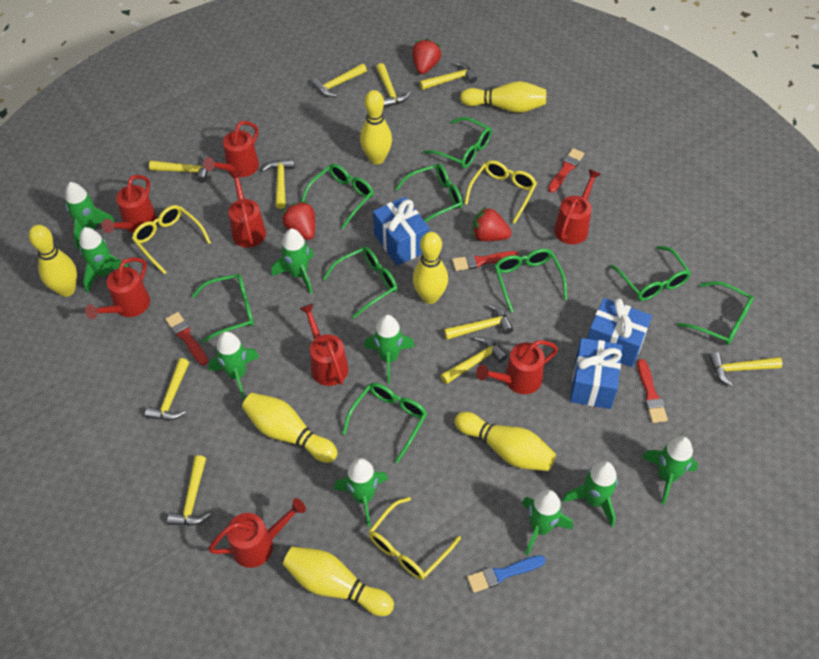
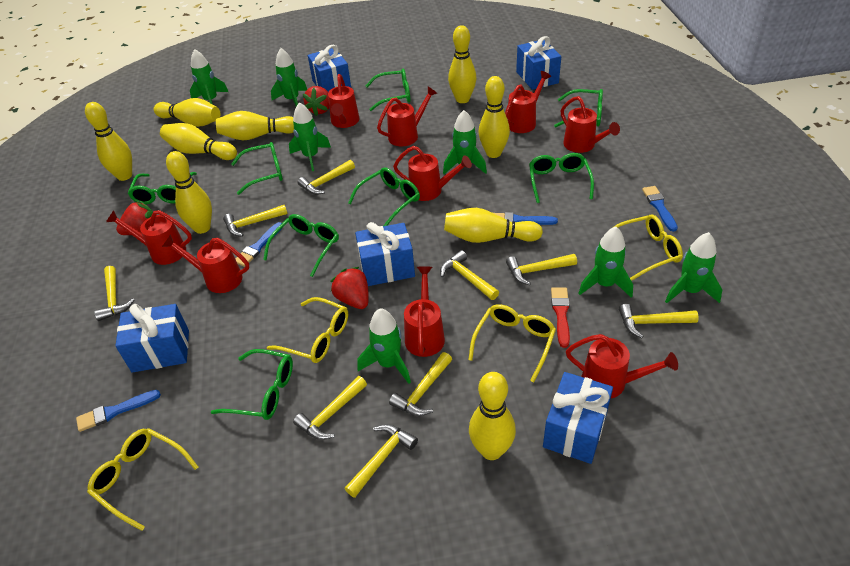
blue brush: 1 -> 4
blue gift: 3 -> 5
green glasses: 9 -> 8
green rocket: 9 -> 7
red brush: 4 -> 1
red watering can: 8 -> 9
yellow bowling pin: 7 -> 9
yellow glasses: 3 -> 4
yellow hammer: 10 -> 9

